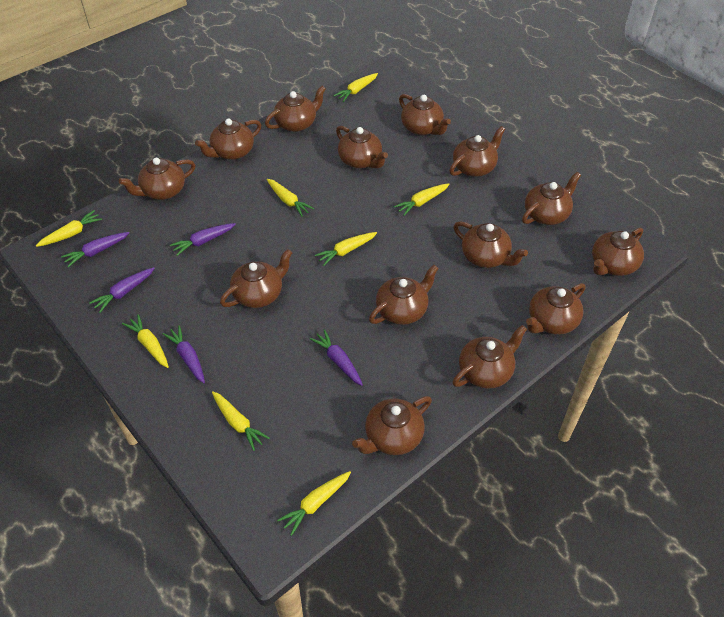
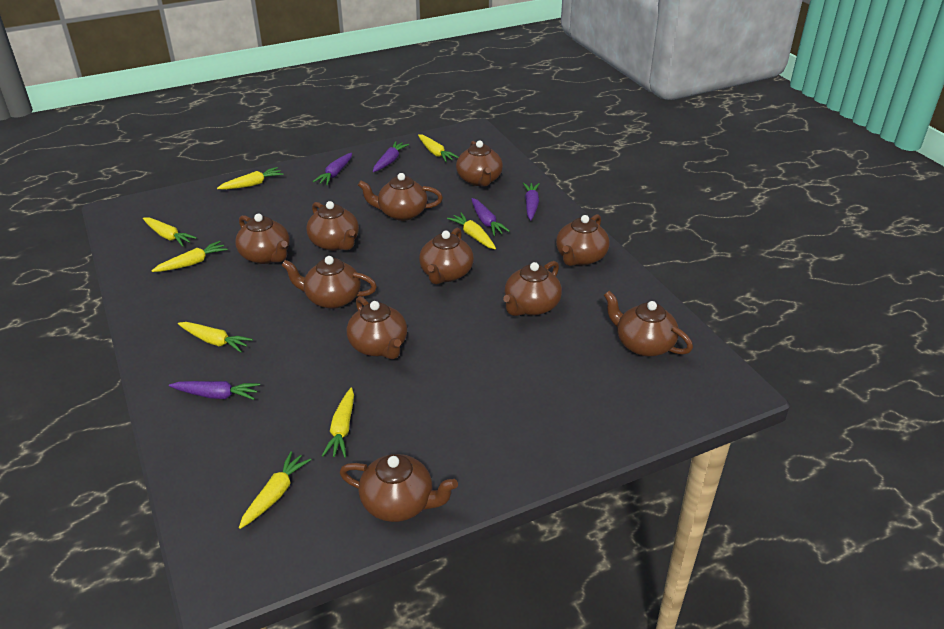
brown teapot: 14 -> 11

